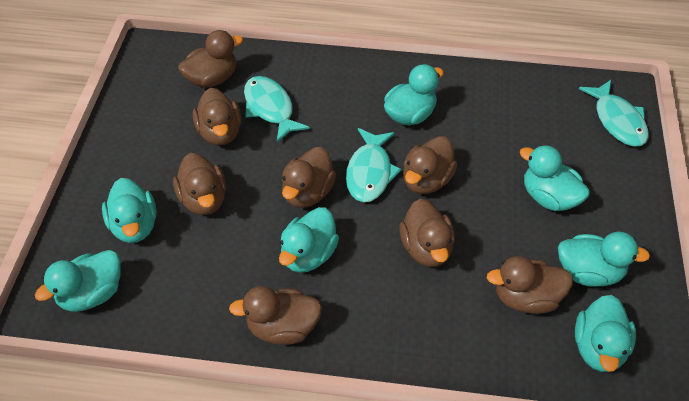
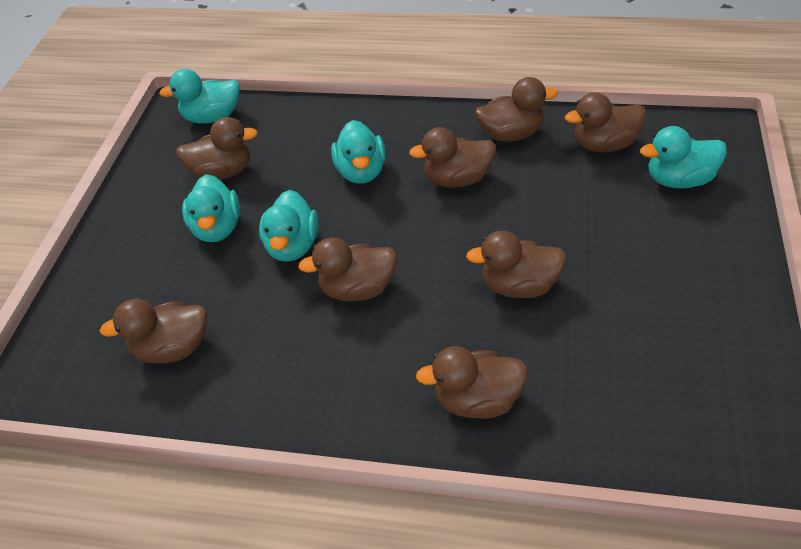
turquoise duck: 7 -> 5
turquoise fish: 3 -> 0

